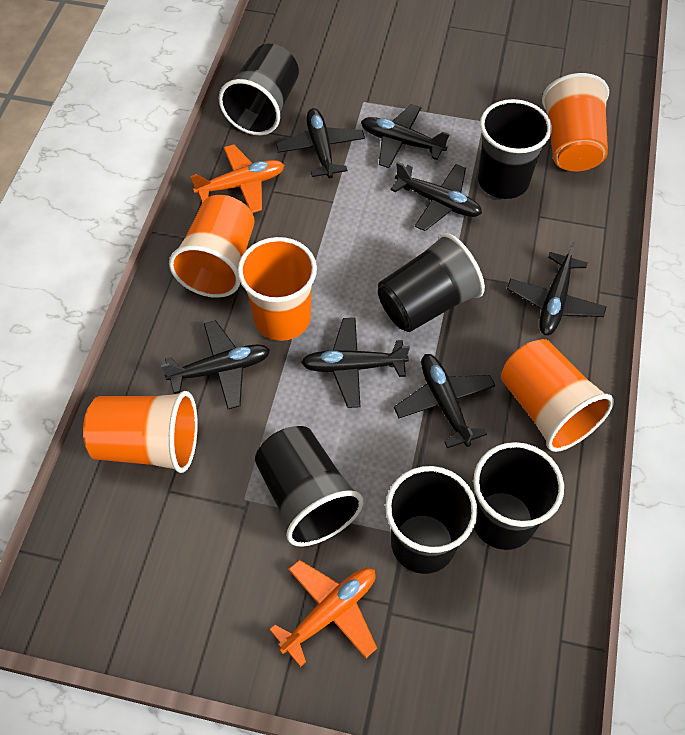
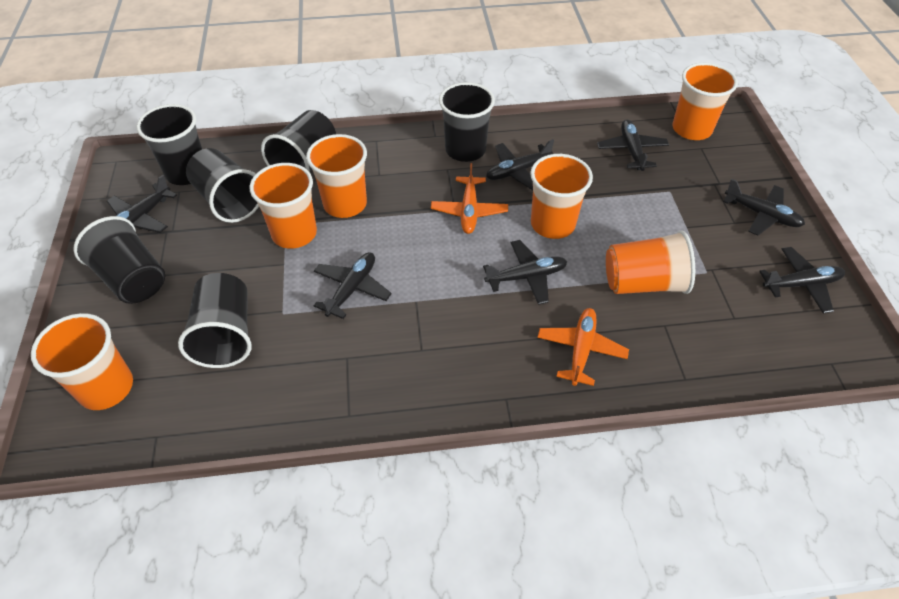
orange cup: 5 -> 6

